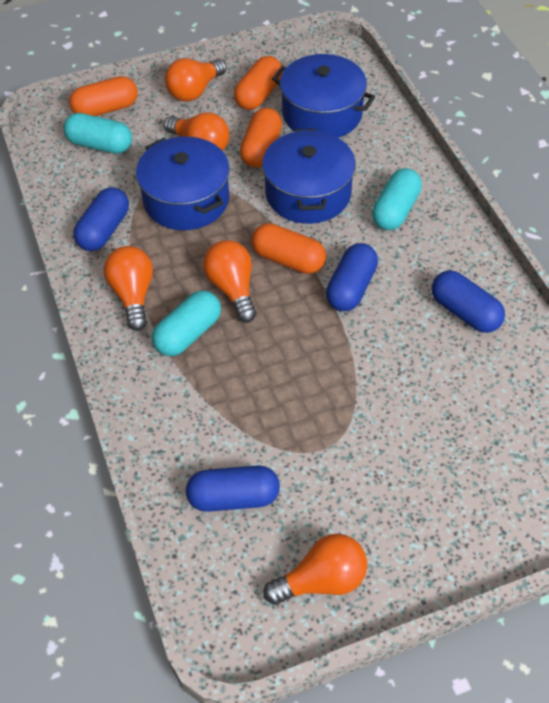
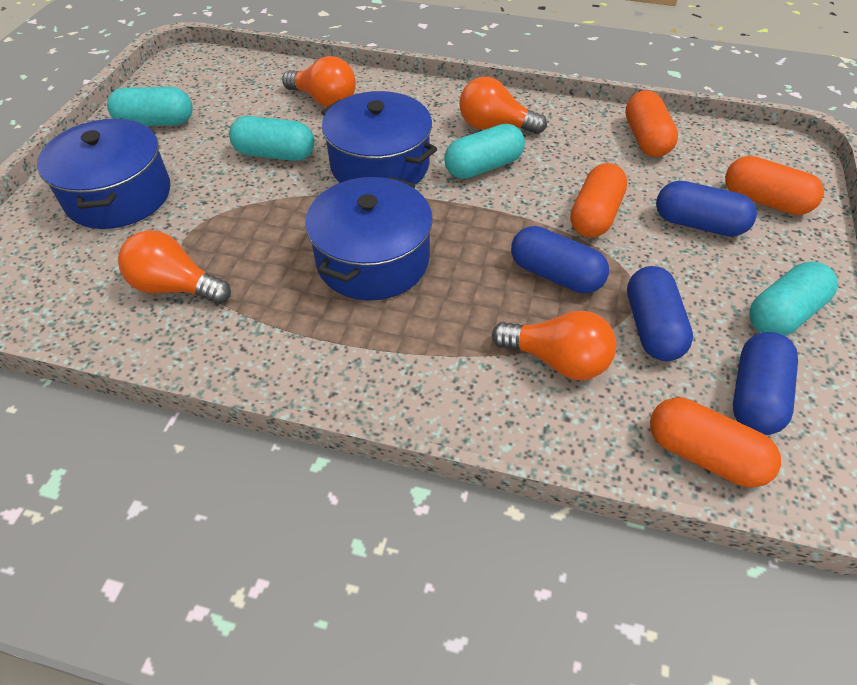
orange light bulb: 5 -> 4
turquoise capsule: 3 -> 4

